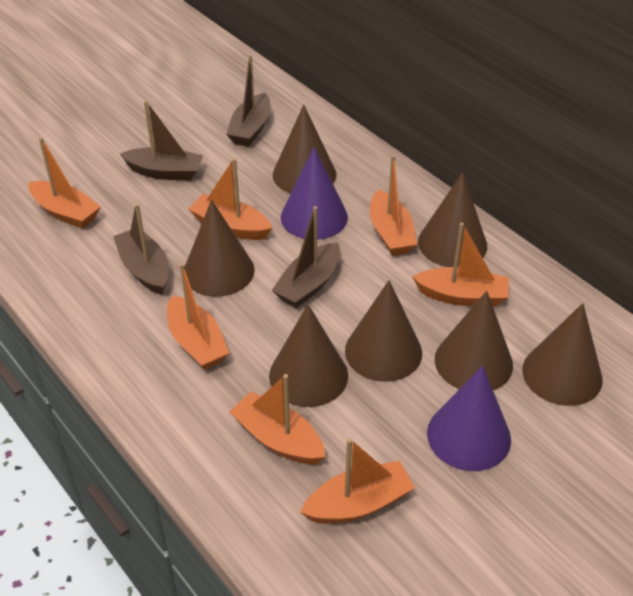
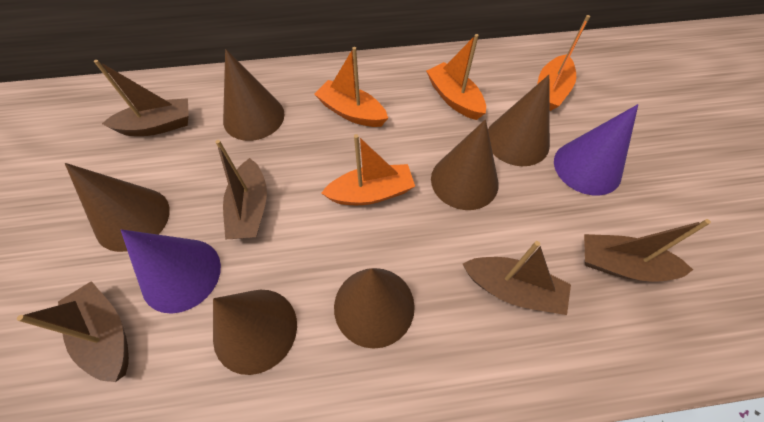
brown boat: 4 -> 5
brown cone: 7 -> 6
orange boat: 7 -> 4

